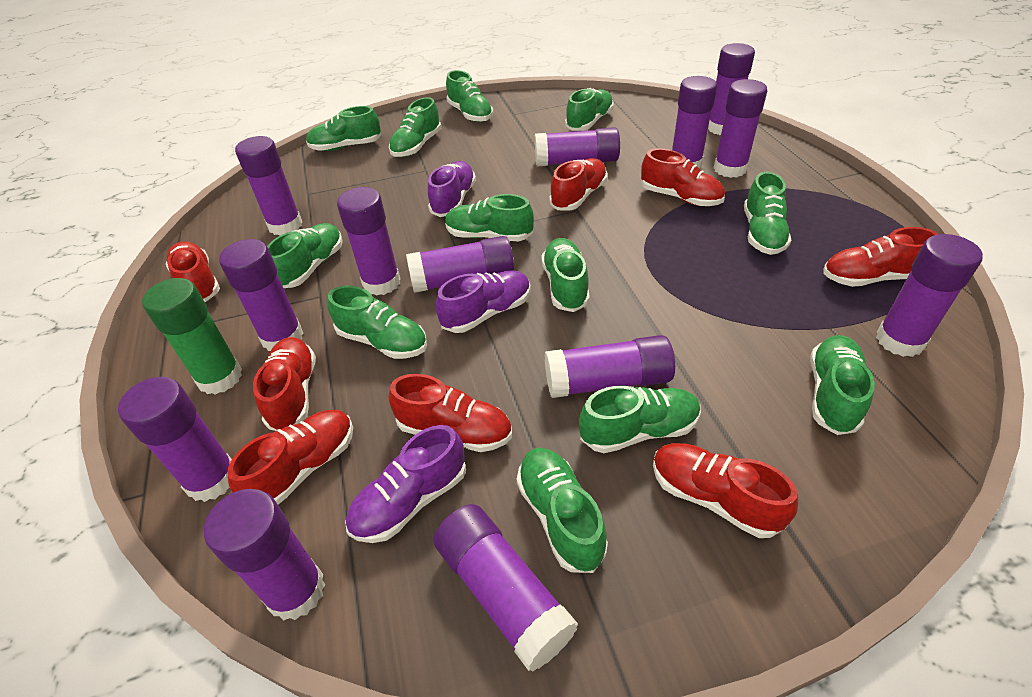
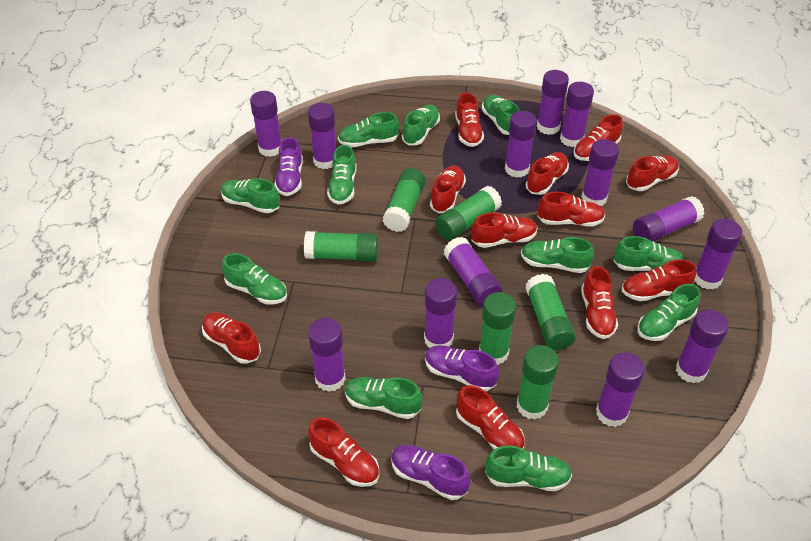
green glue stick: 1 -> 6
green shoe: 12 -> 11
red shoe: 8 -> 12

